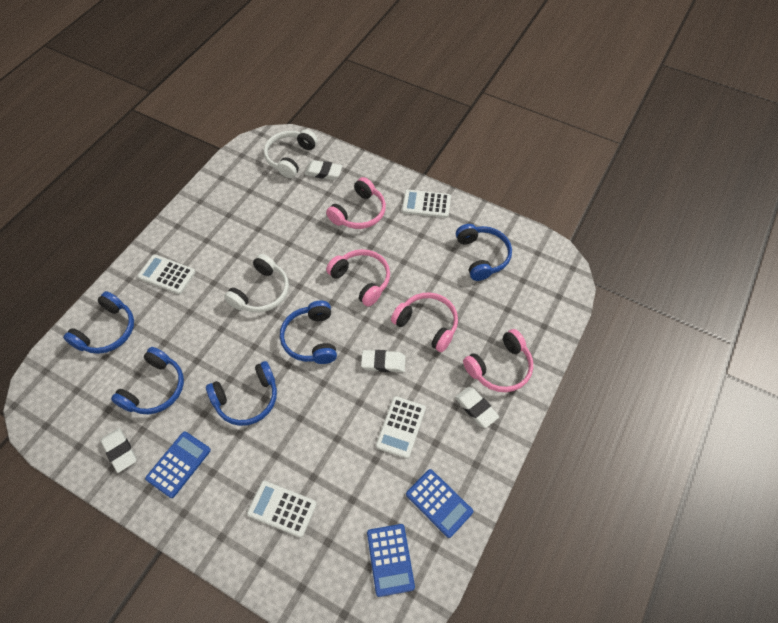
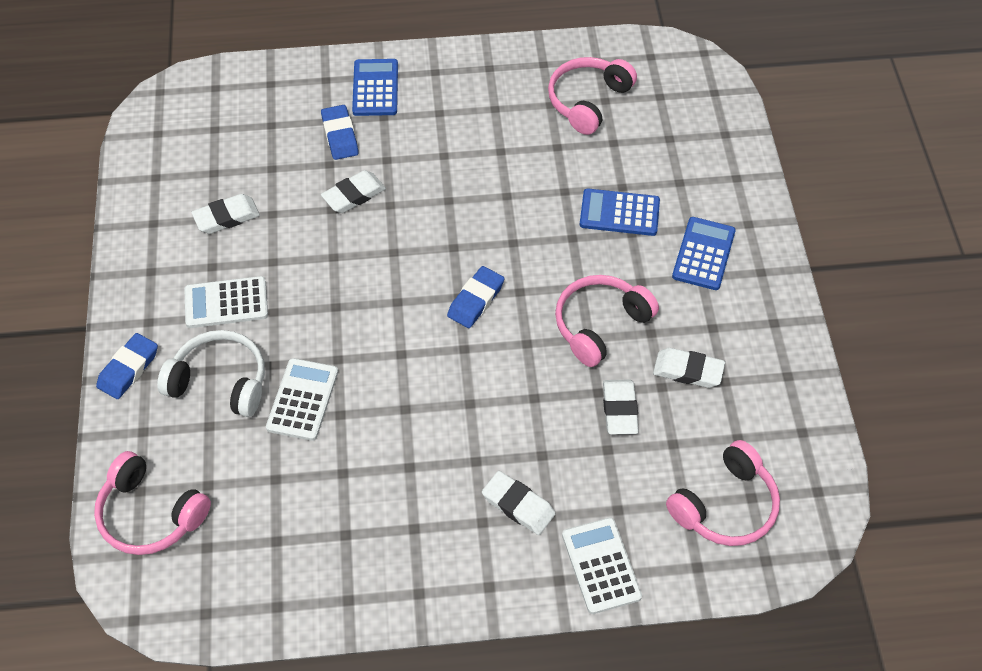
blue eraser: 0 -> 3
blue headphones: 5 -> 0
white calculator: 4 -> 3
white eraser: 4 -> 5
white headphones: 2 -> 1

